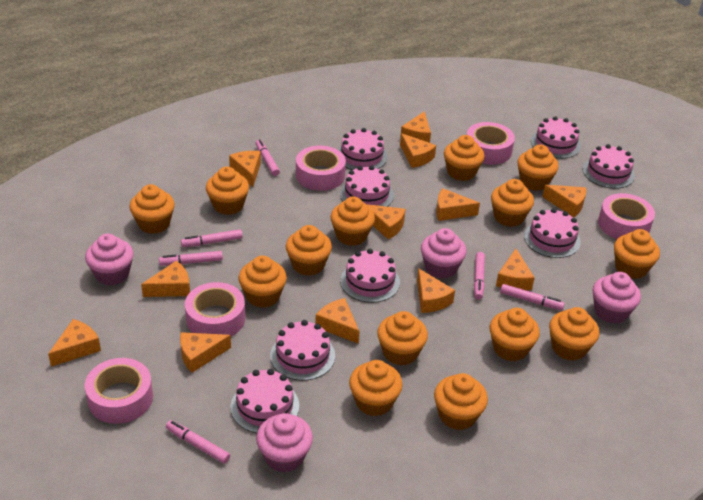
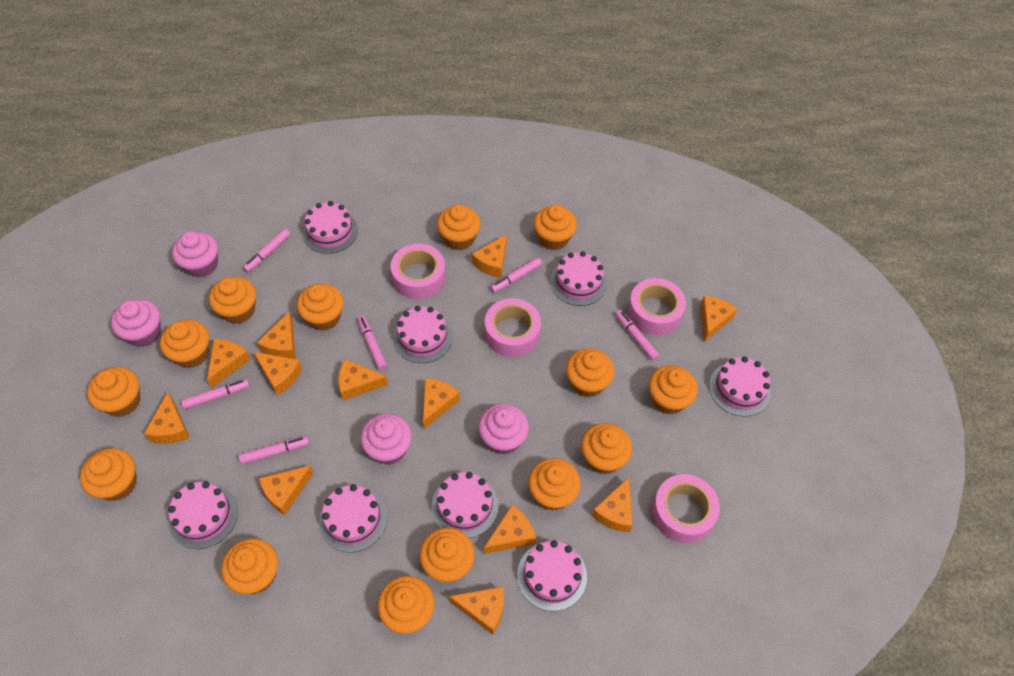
pink tape: 5 -> 4

